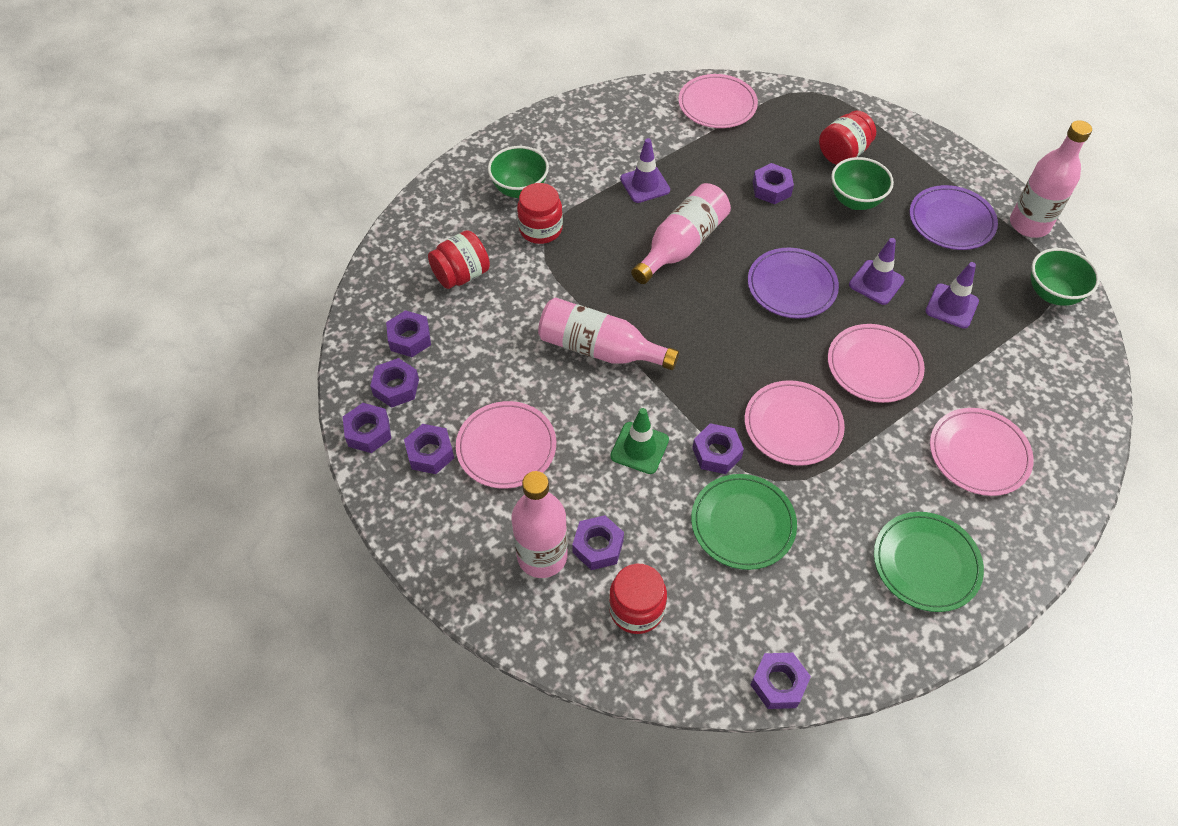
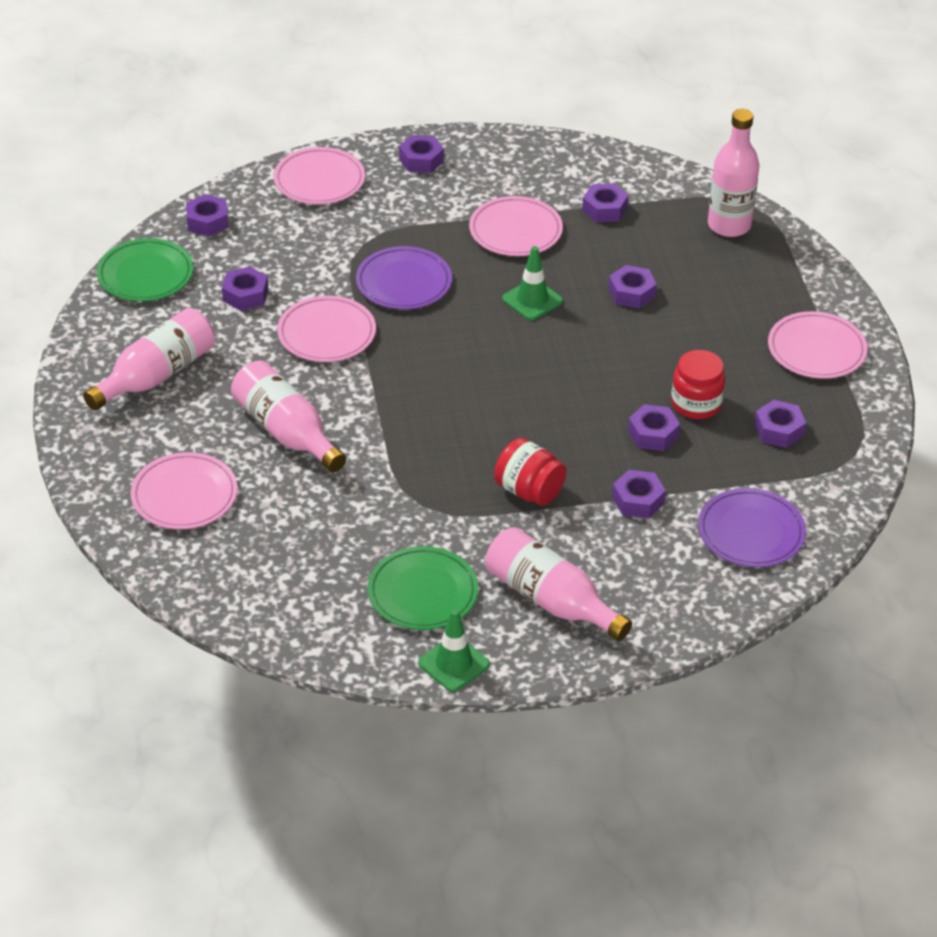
green bowl: 3 -> 0
green traffic cone: 1 -> 2
purple traffic cone: 3 -> 0
red jar: 4 -> 2

